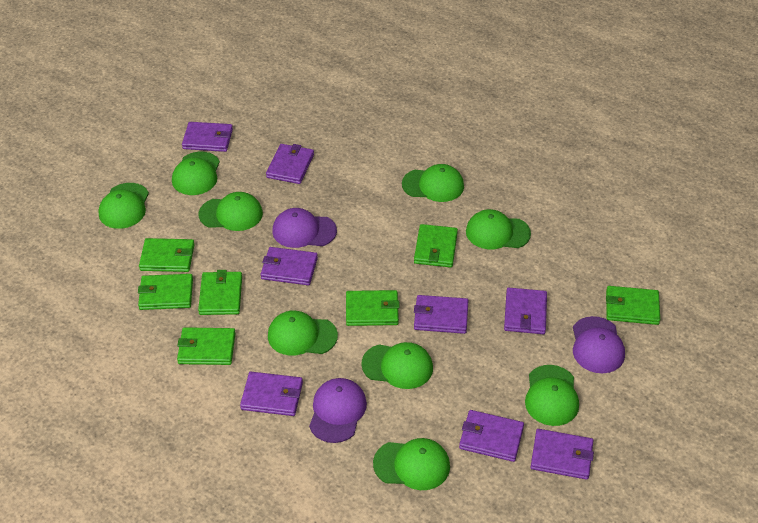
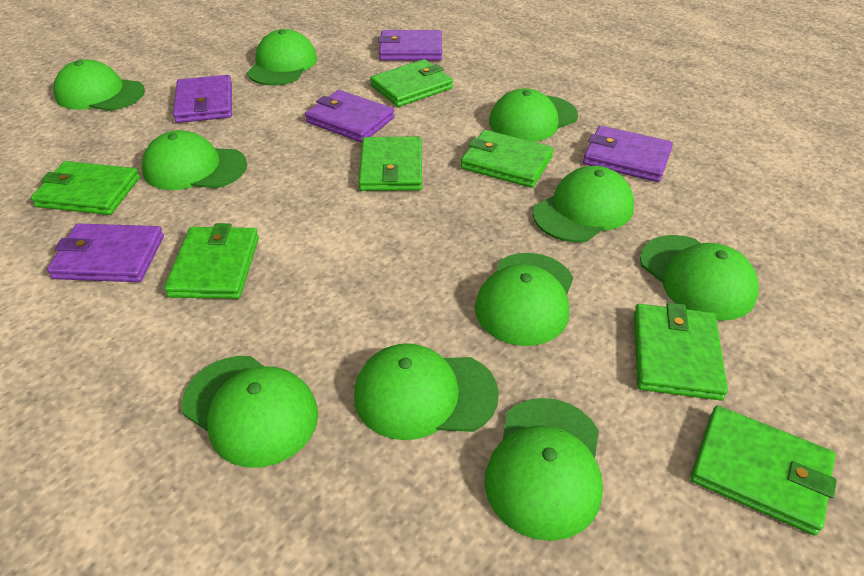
green cap: 9 -> 10
purple cap: 3 -> 0
purple wallet: 8 -> 5

